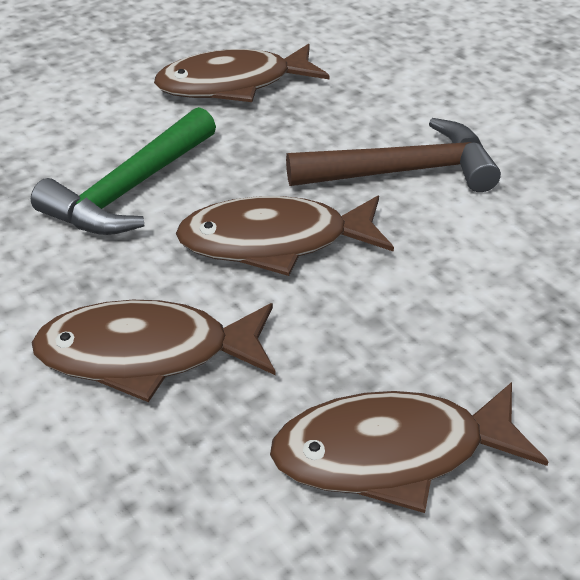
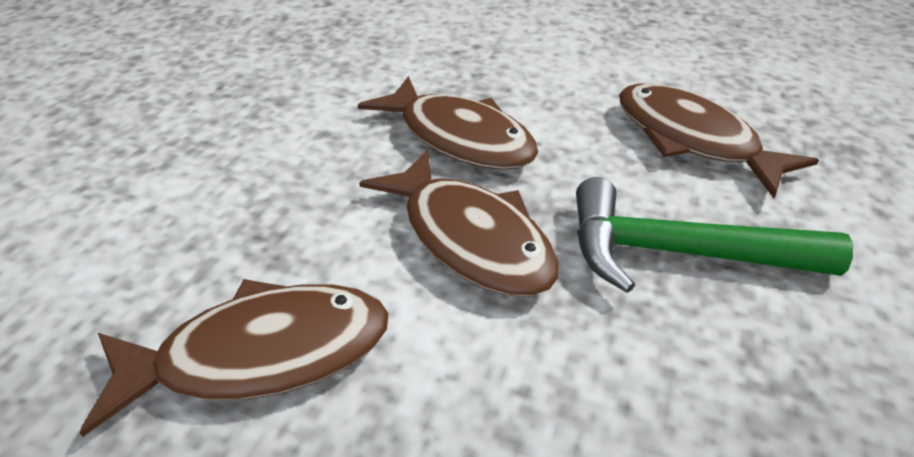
brown hammer: 1 -> 0

